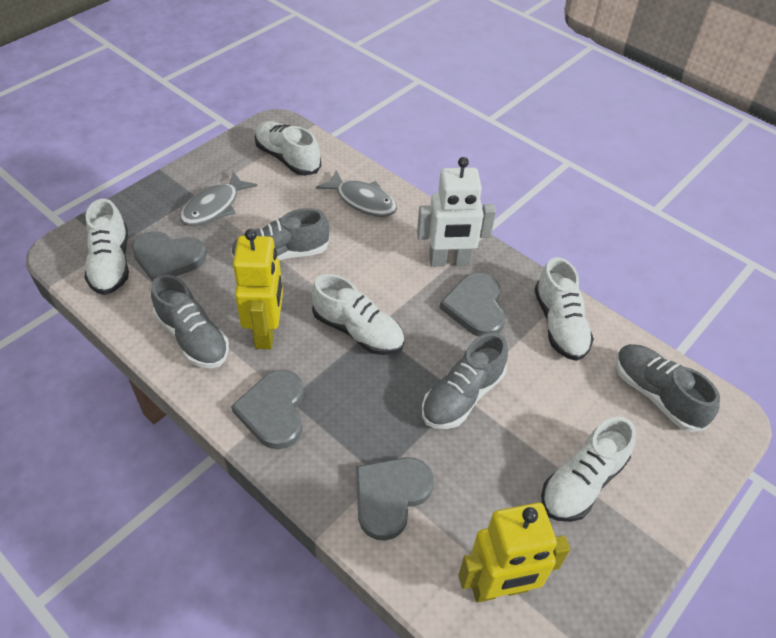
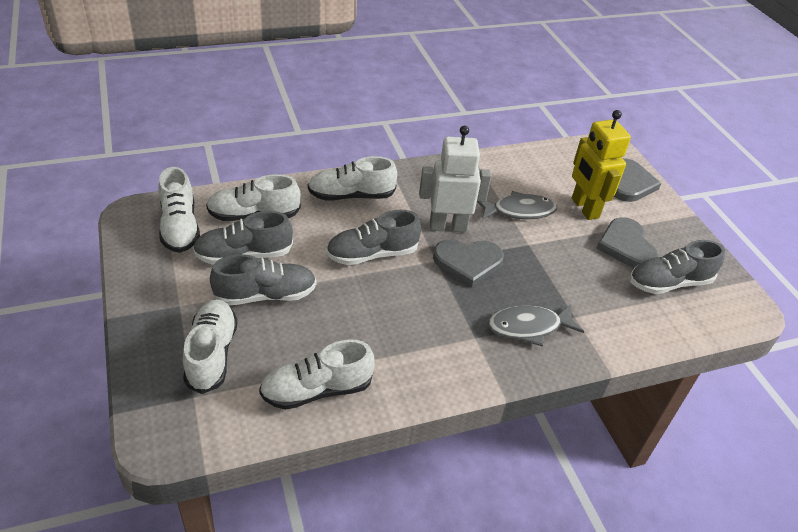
grey heart: 4 -> 3
yellow robot: 2 -> 1

